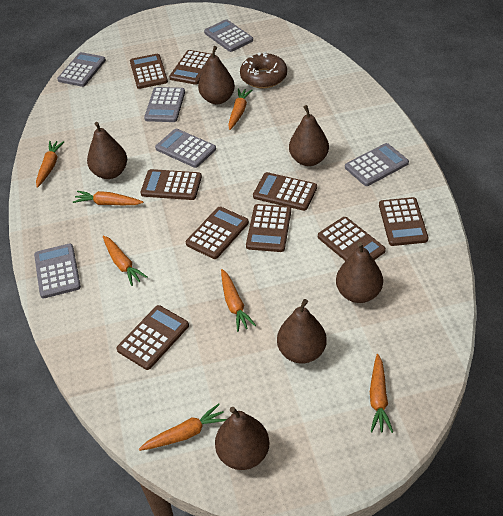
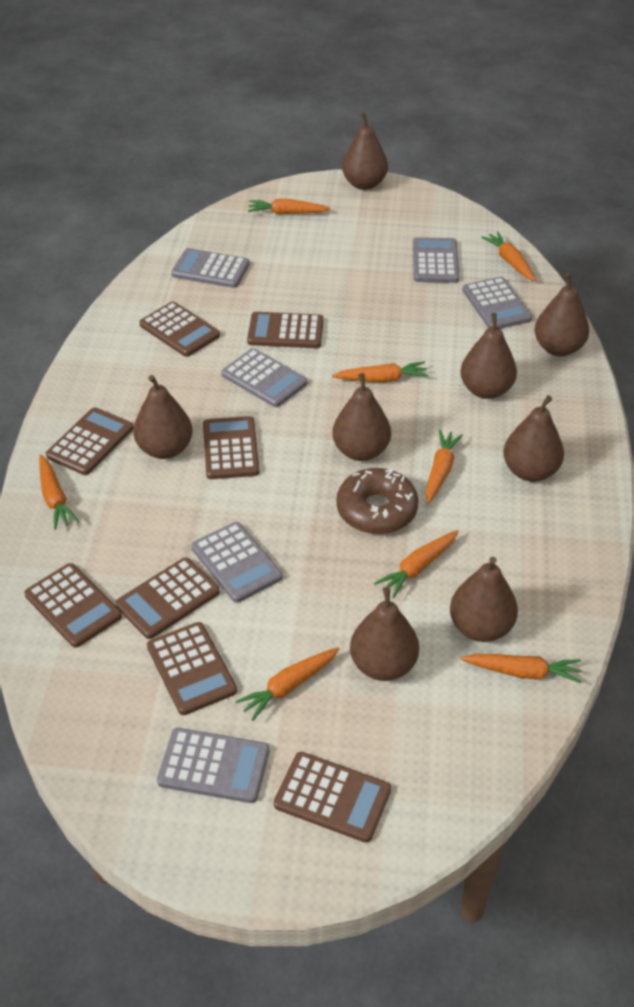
brown calculator: 9 -> 8
brown pear: 6 -> 8
orange carrot: 7 -> 8

